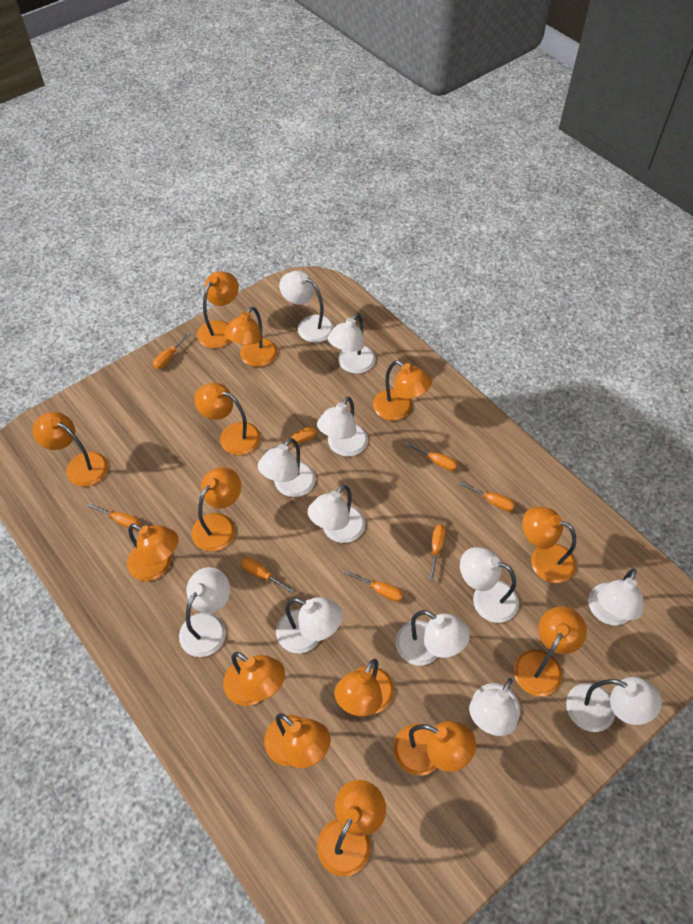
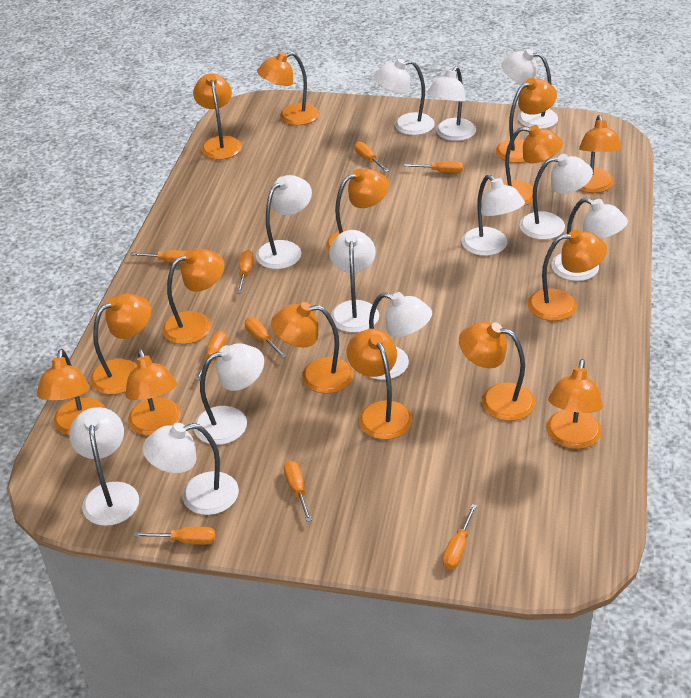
orange lamp: 14 -> 15
orange screwdriver: 8 -> 9

